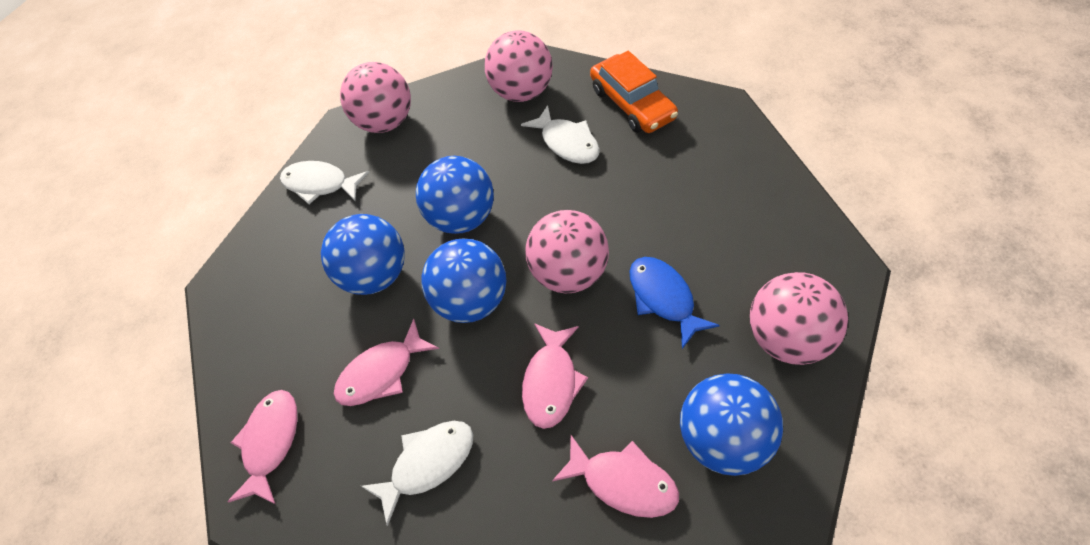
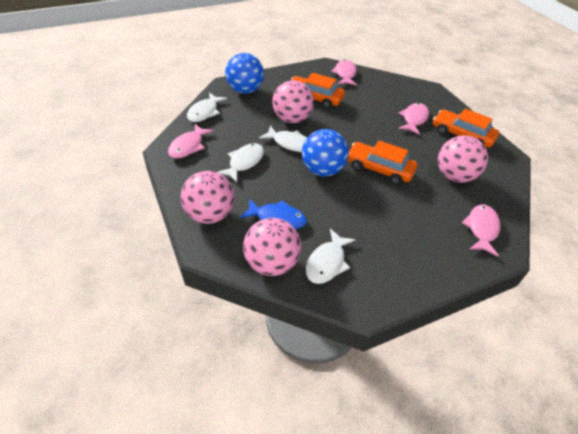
blue ball: 4 -> 2
orange car: 1 -> 3
white fish: 3 -> 4

